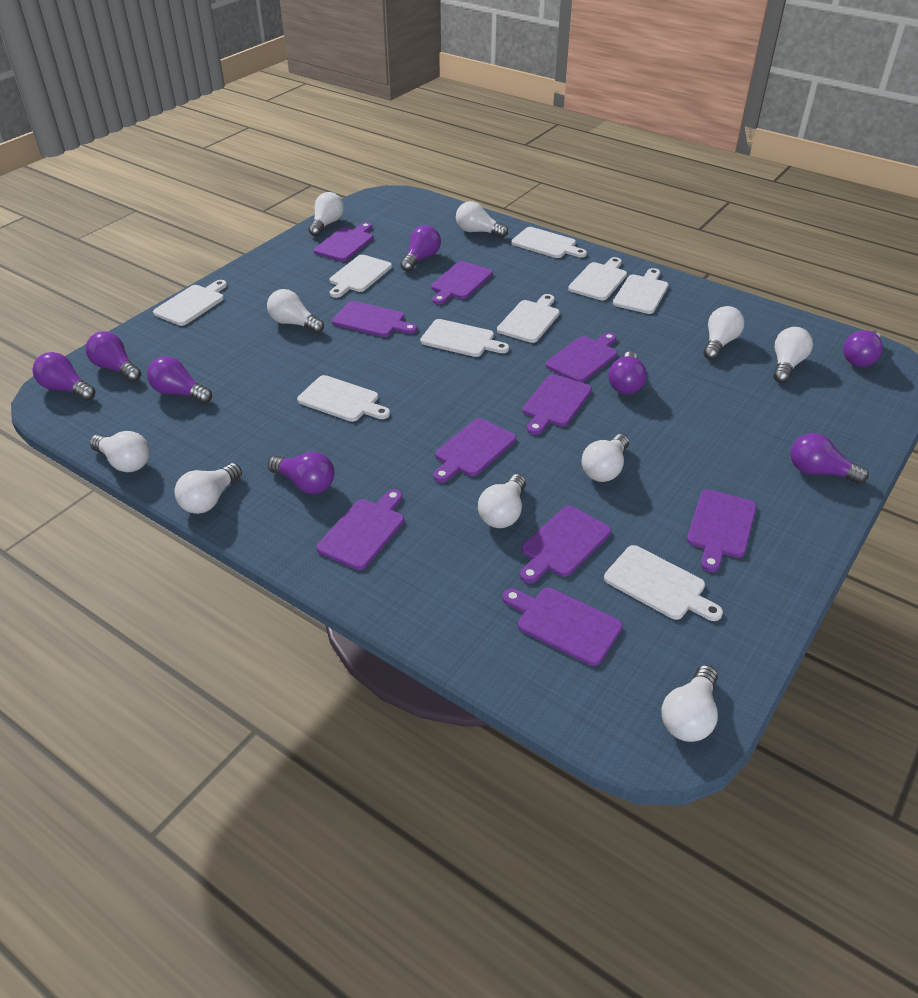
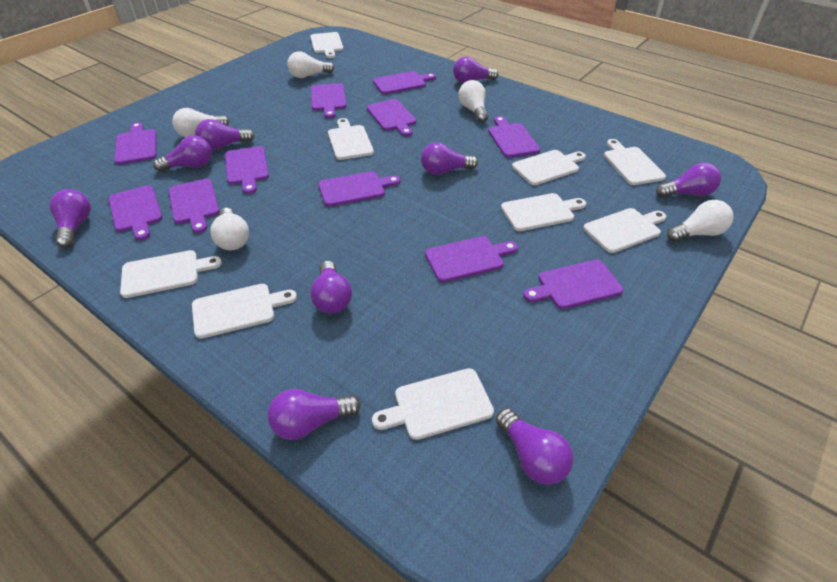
purple cutting board: 10 -> 11
purple light bulb: 8 -> 9
white light bulb: 10 -> 5

